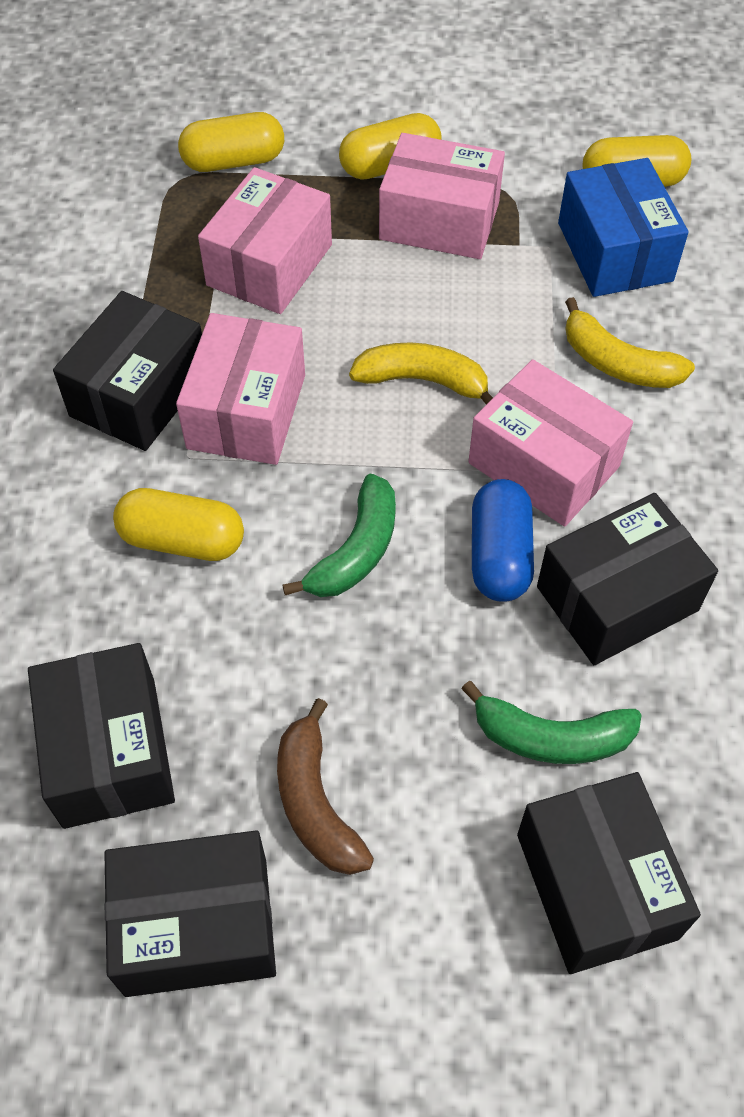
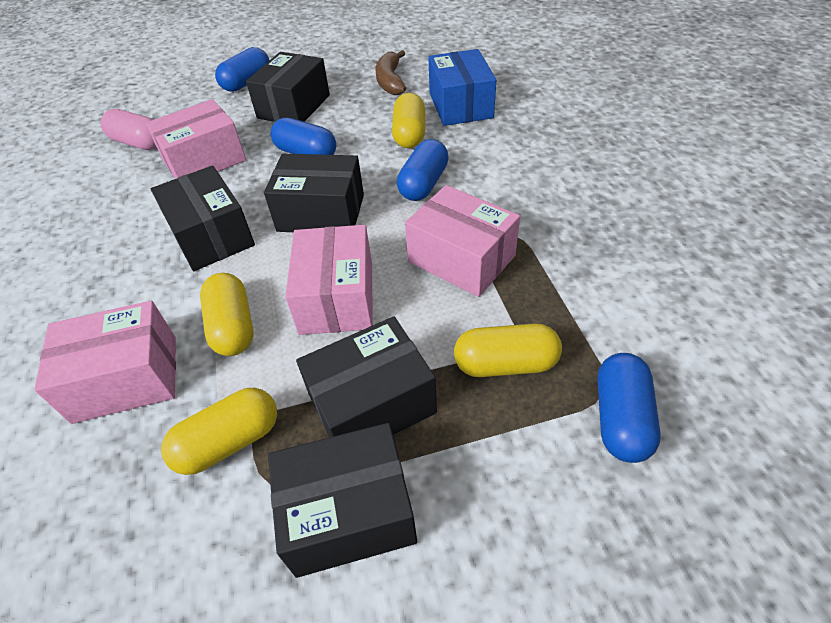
blue capsule: 1 -> 4
green banana: 2 -> 0
pink capsule: 0 -> 1
yellow banana: 2 -> 0

